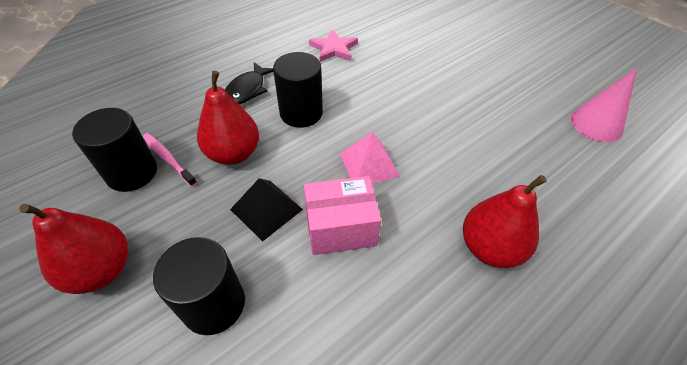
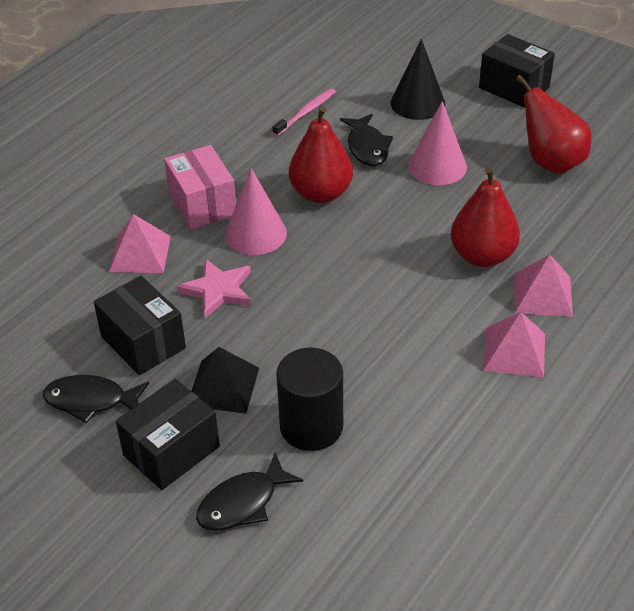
black box: 0 -> 3
black cone: 0 -> 1
black cylinder: 3 -> 1
black fish: 1 -> 3
pink cone: 1 -> 2
pink pyramid: 1 -> 3

